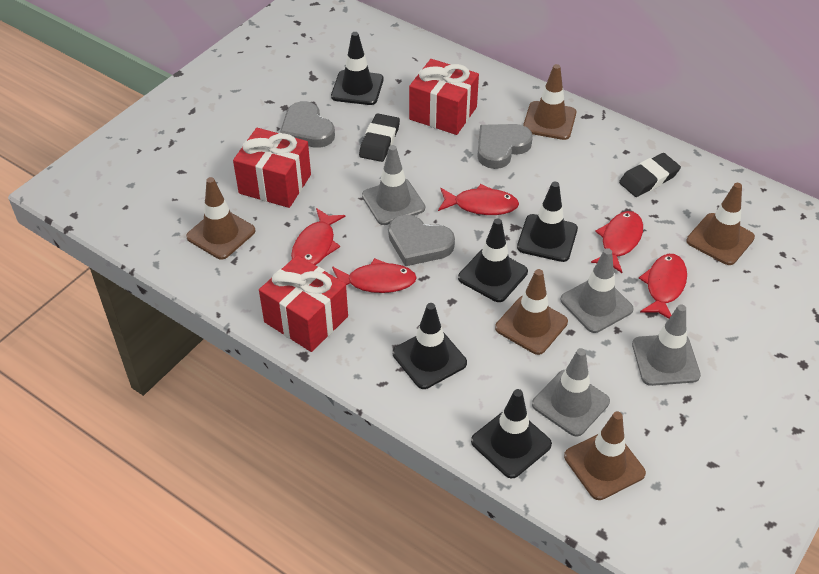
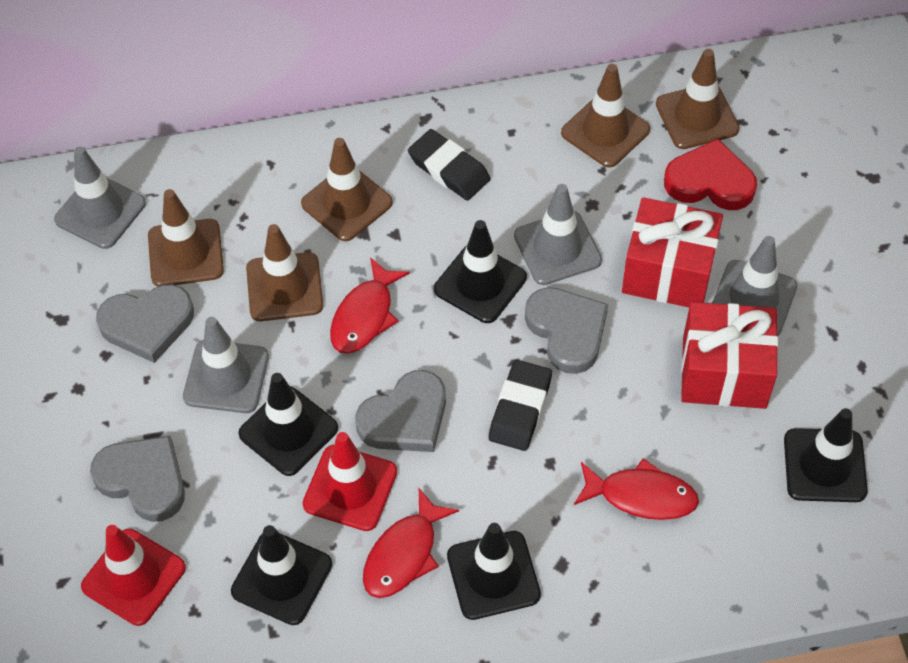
grey heart: 3 -> 4
red fish: 5 -> 3
red gift: 3 -> 2
red heart: 0 -> 1
red traffic cone: 0 -> 2

